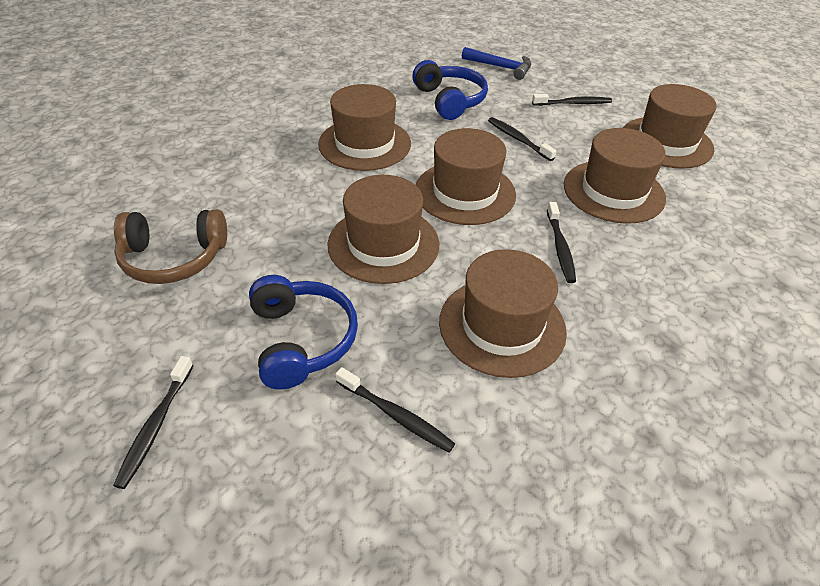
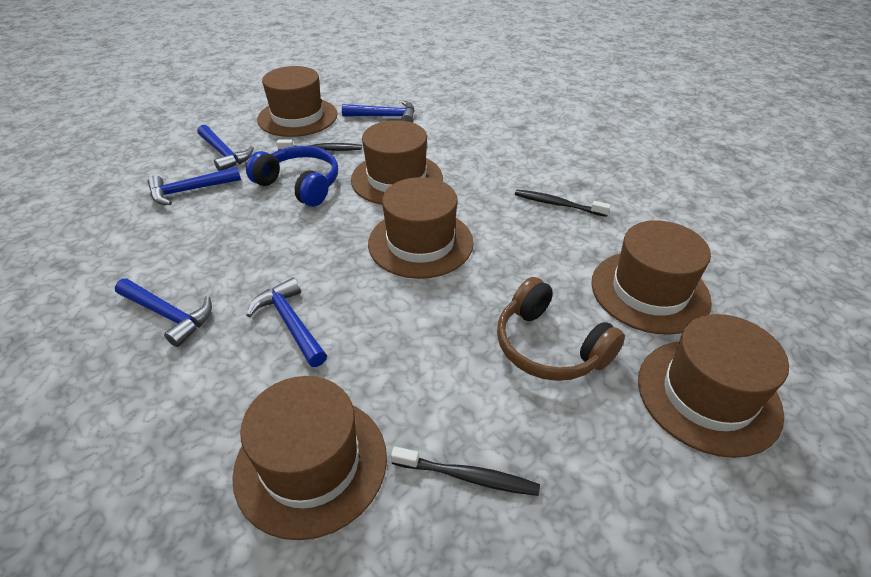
black toothbrush: 5 -> 3
blue hammer: 1 -> 5
blue headphones: 2 -> 1

